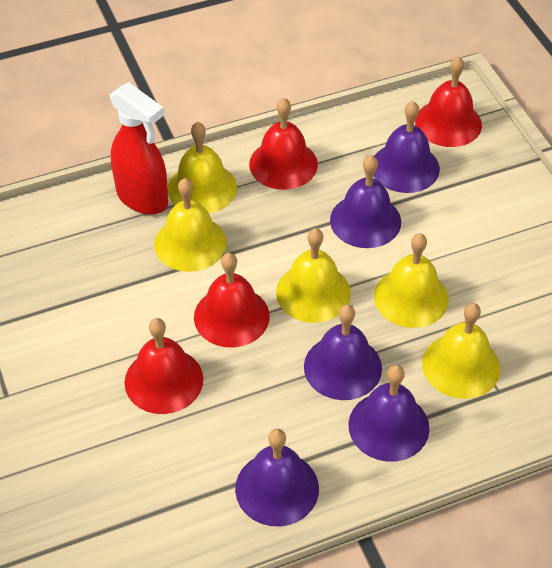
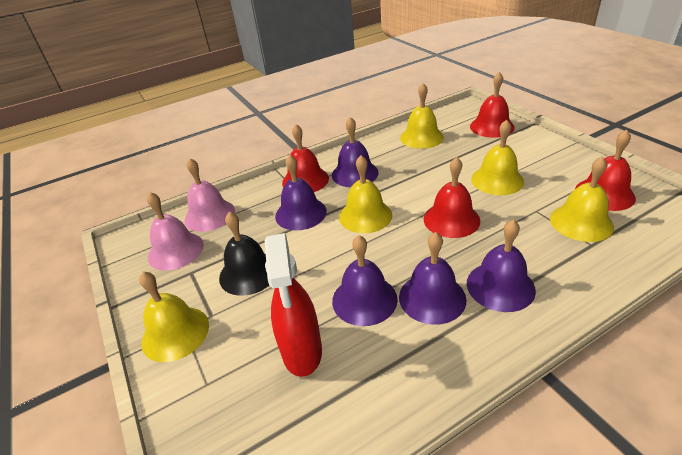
black bell: 0 -> 1
pink bell: 0 -> 2

